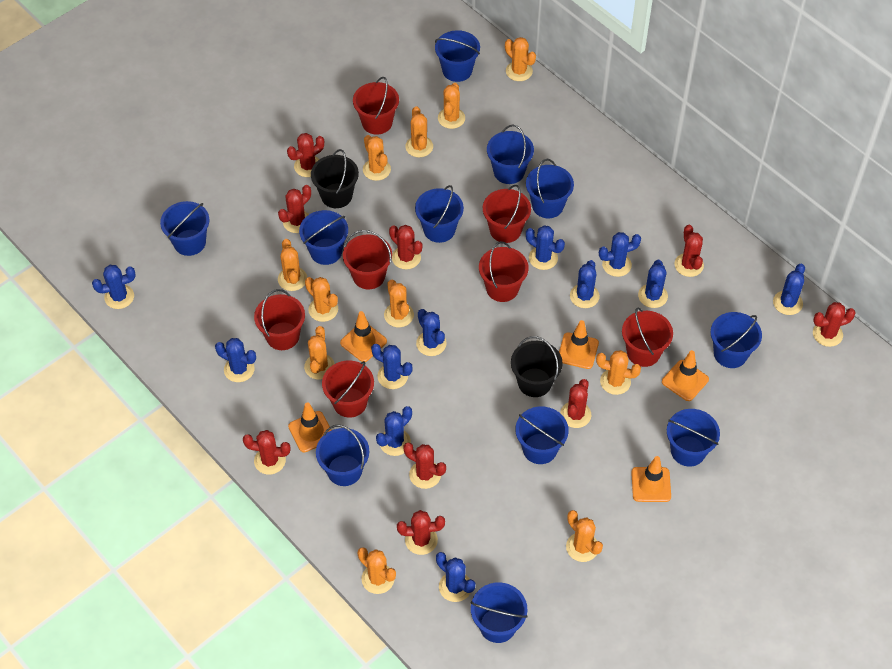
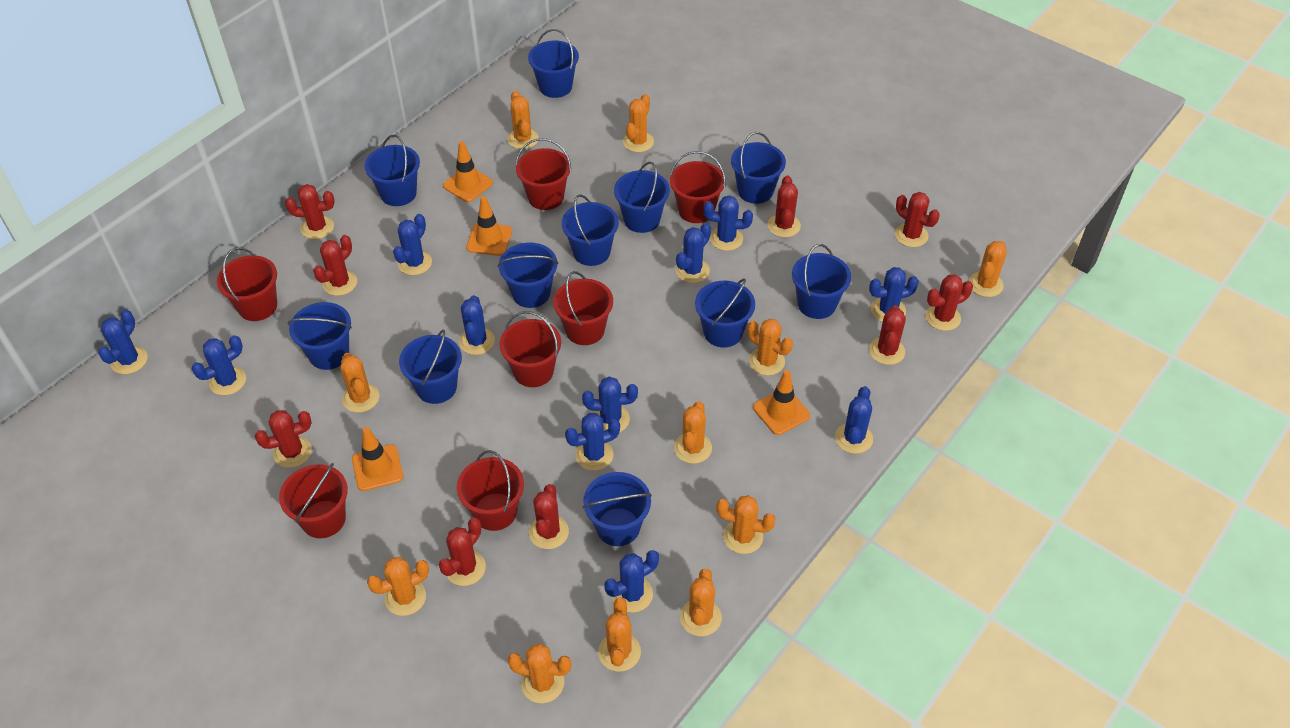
black bucket: 2 -> 0
orange traffic cone: 5 -> 4

